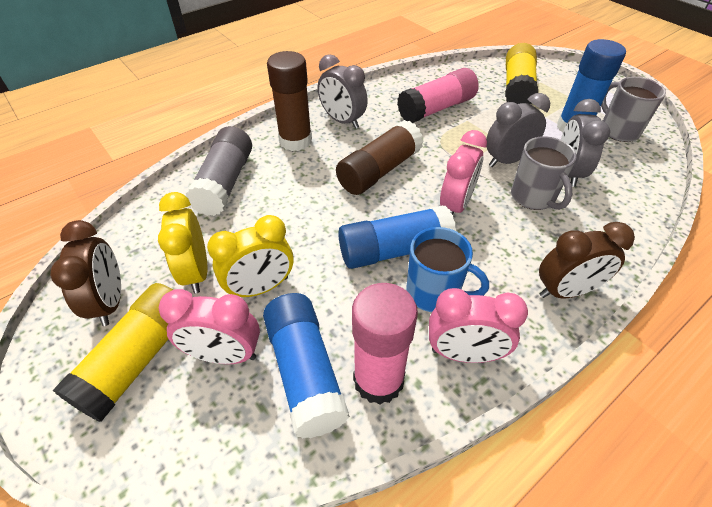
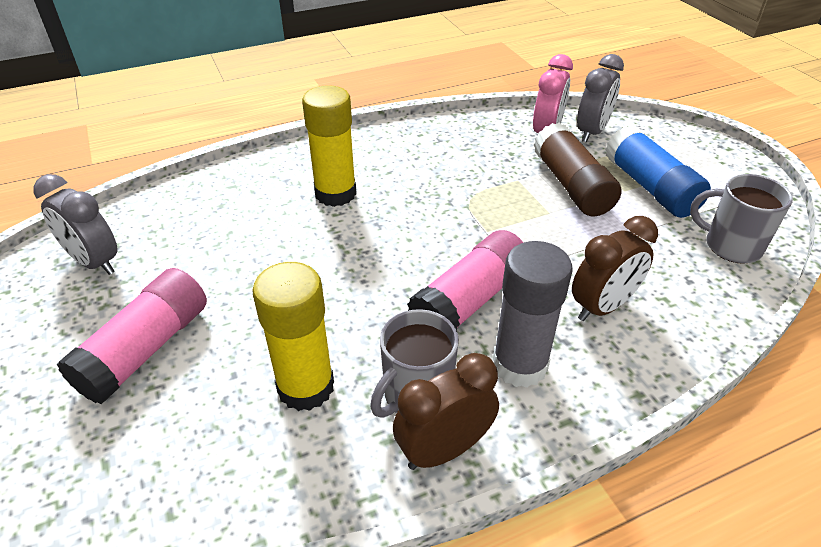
blue glue stick: 3 -> 1
blue mug: 1 -> 0
brown glue stick: 2 -> 1
grey clock: 3 -> 2
pink clock: 3 -> 1
yellow clock: 2 -> 0

